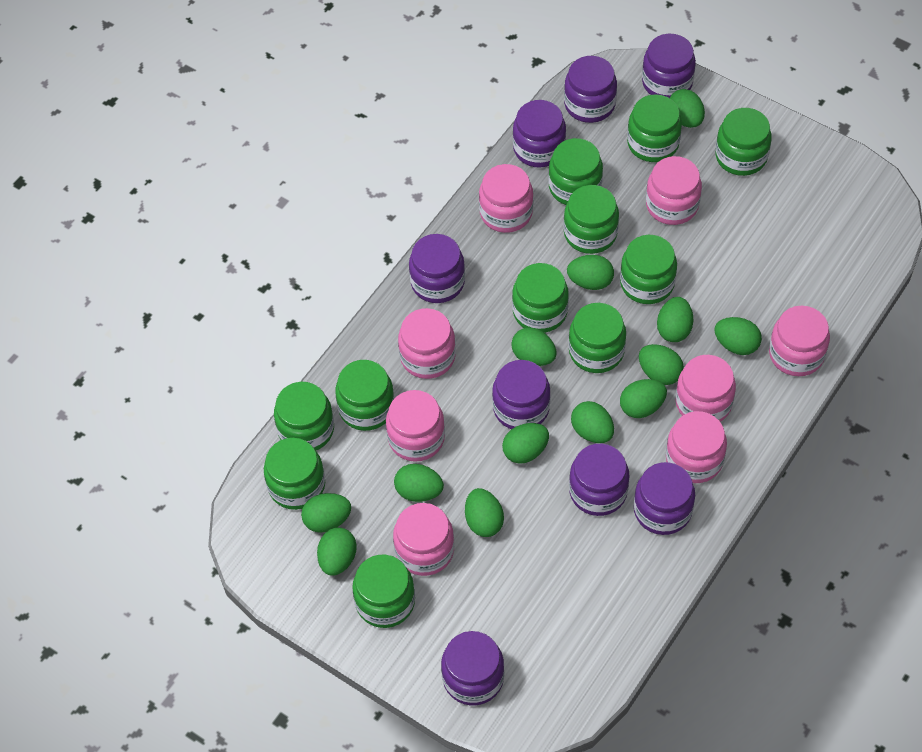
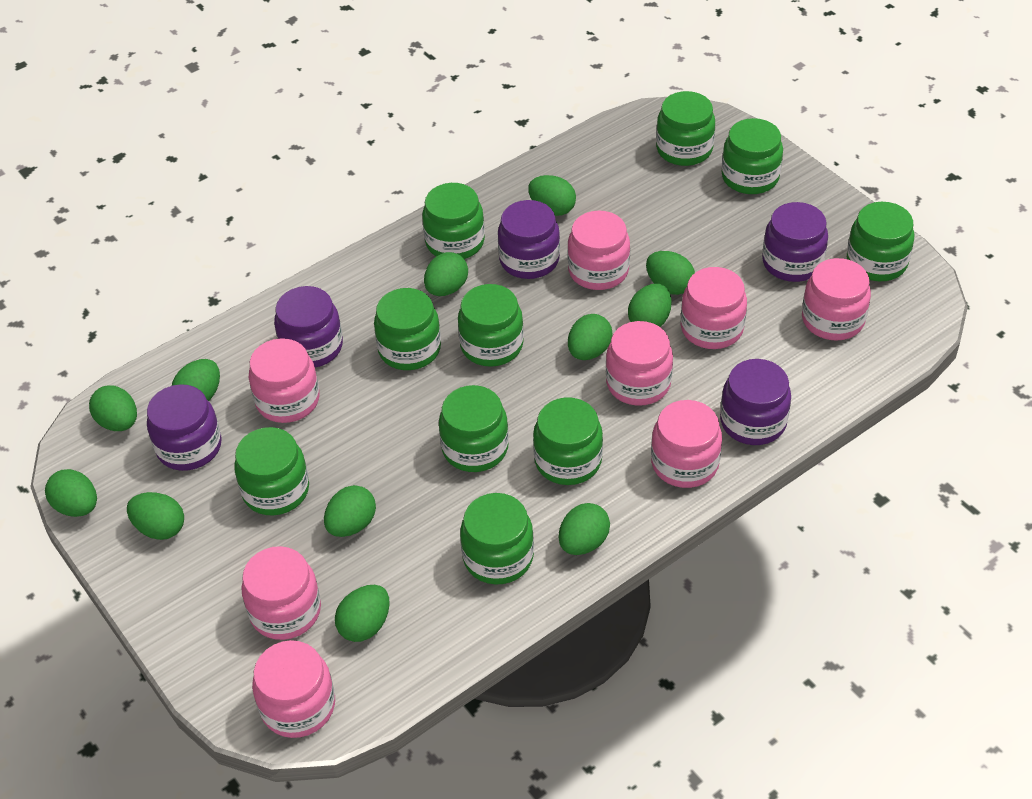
green egg: 13 -> 12
green jar: 11 -> 10
purple jar: 8 -> 5

